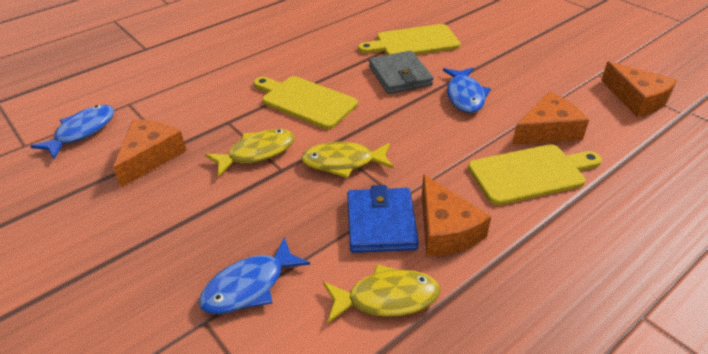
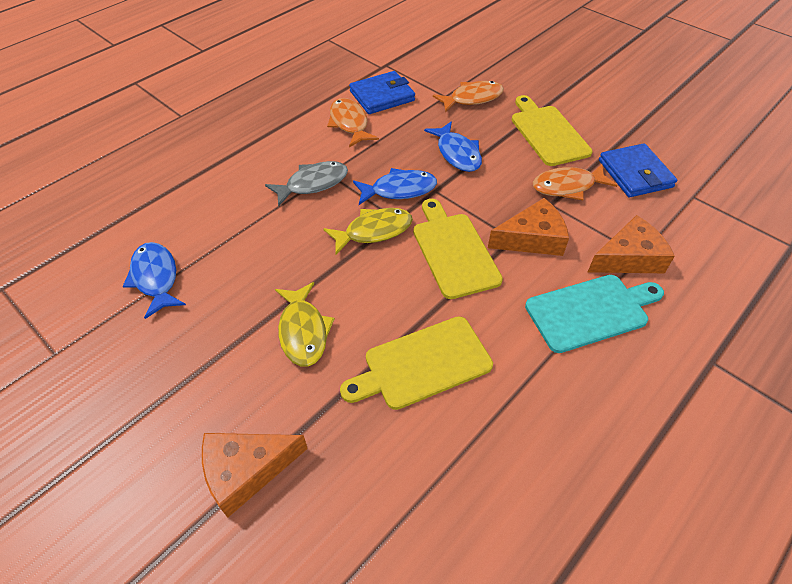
blue wallet: 1 -> 2
grey fish: 0 -> 1
grey wallet: 1 -> 0
orange cheese: 4 -> 3
orange fish: 0 -> 3
turquoise cutting board: 0 -> 1
yellow fish: 3 -> 2

